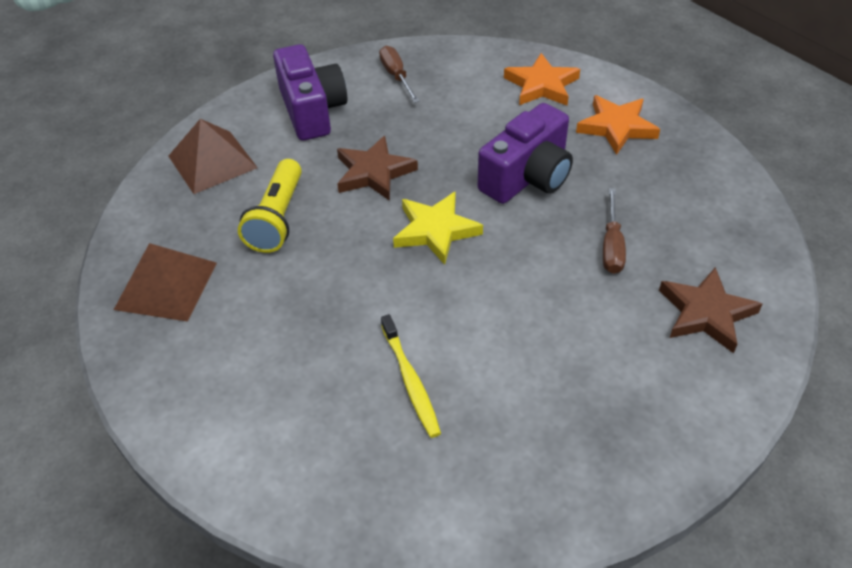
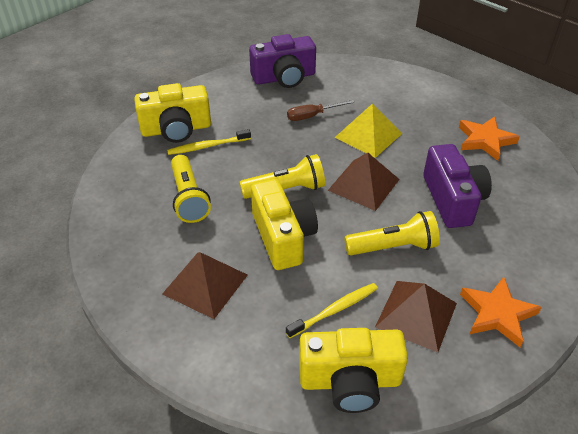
brown pyramid: 2 -> 3
brown screwdriver: 2 -> 1
brown star: 2 -> 0
yellow camera: 0 -> 3
yellow flashlight: 1 -> 3
yellow pyramid: 0 -> 1
yellow star: 1 -> 0
yellow toothbrush: 1 -> 2

